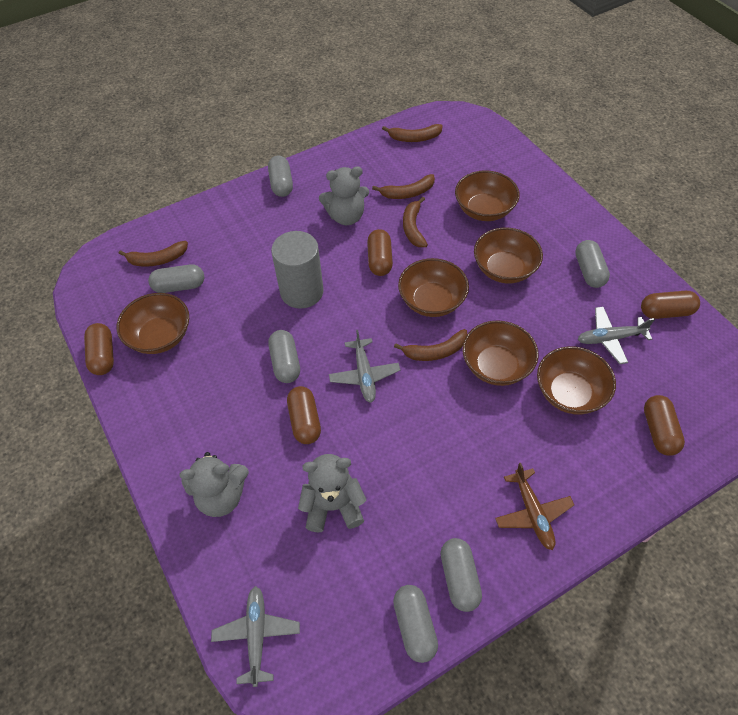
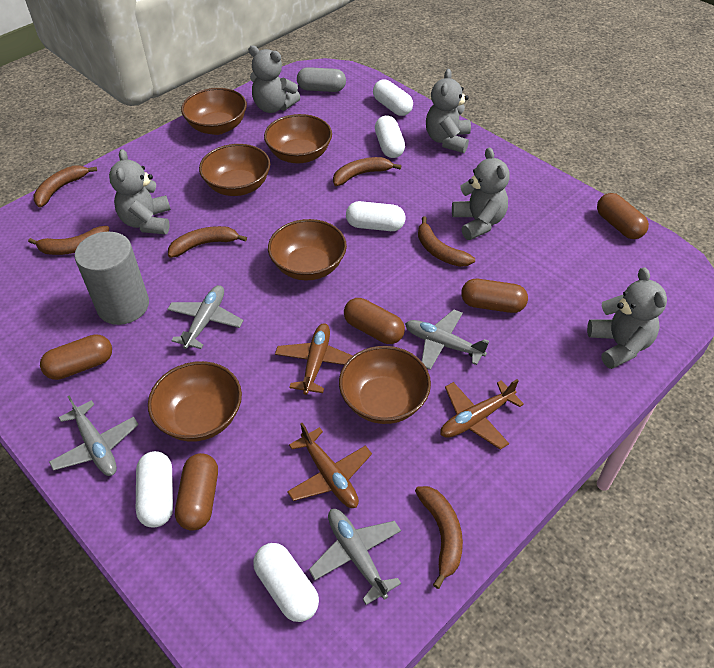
brown banana: 5 -> 6
brown plane: 1 -> 3
grey capsule: 6 -> 1
grey plane: 3 -> 4
grey teddy bear: 3 -> 5
white capsule: 0 -> 5

